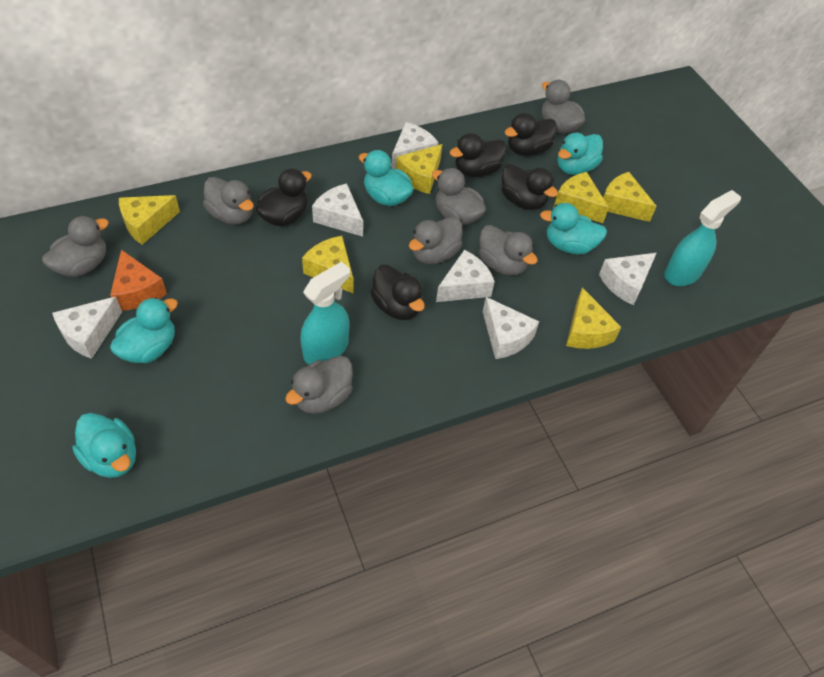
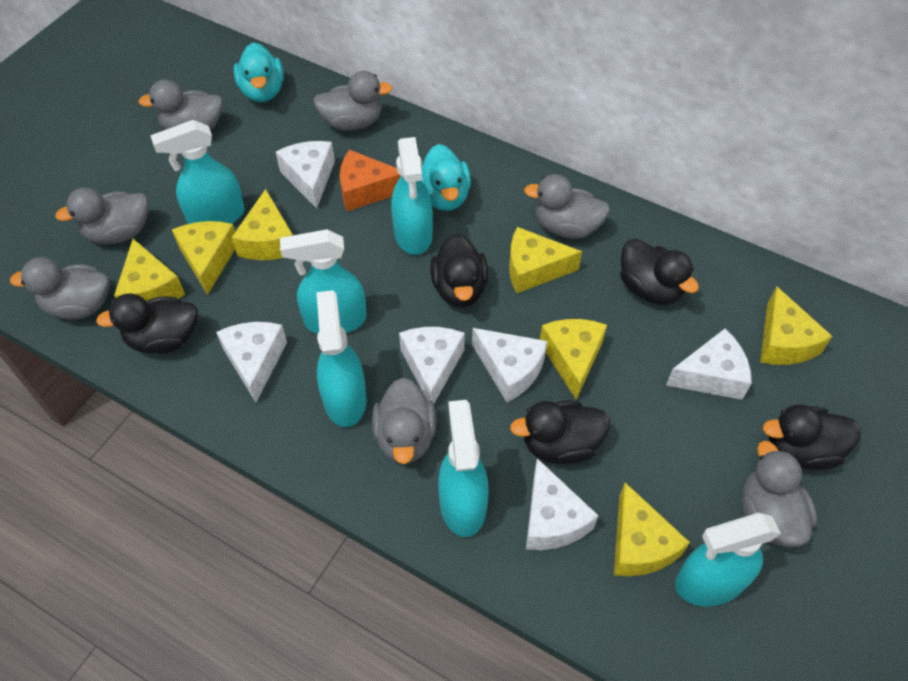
turquoise duck: 5 -> 2
turquoise spray bottle: 2 -> 6
yellow cheese: 6 -> 7

